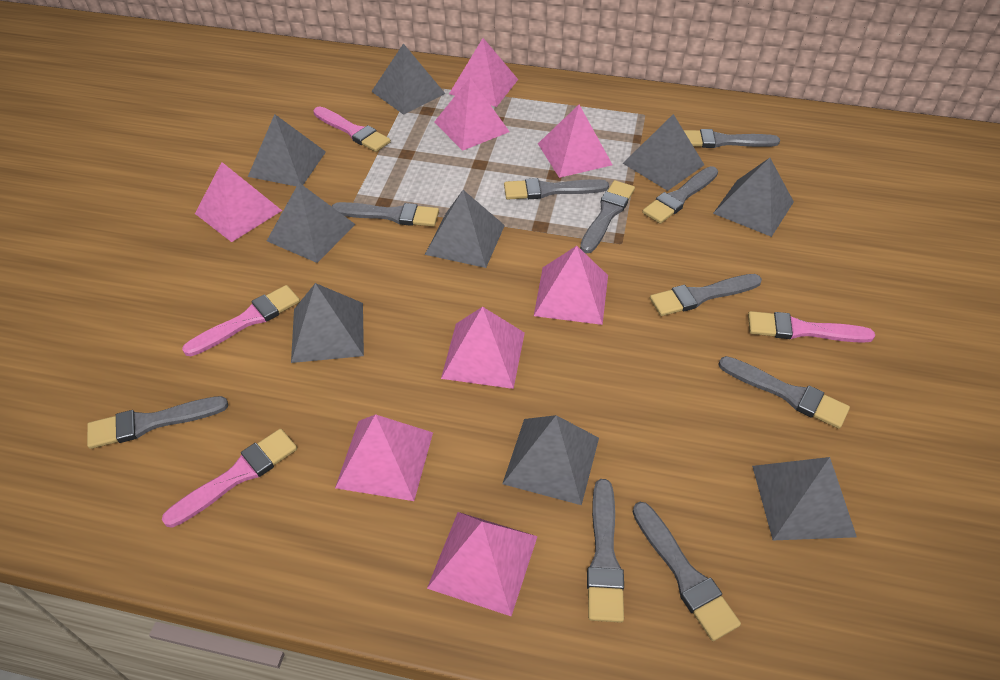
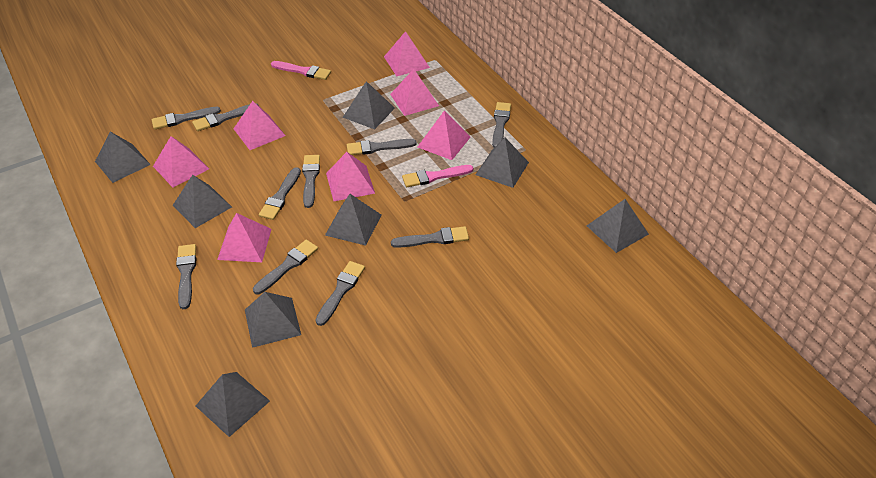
grey pyramid: 9 -> 8
pink brush: 4 -> 2
pink pyramid: 8 -> 7

